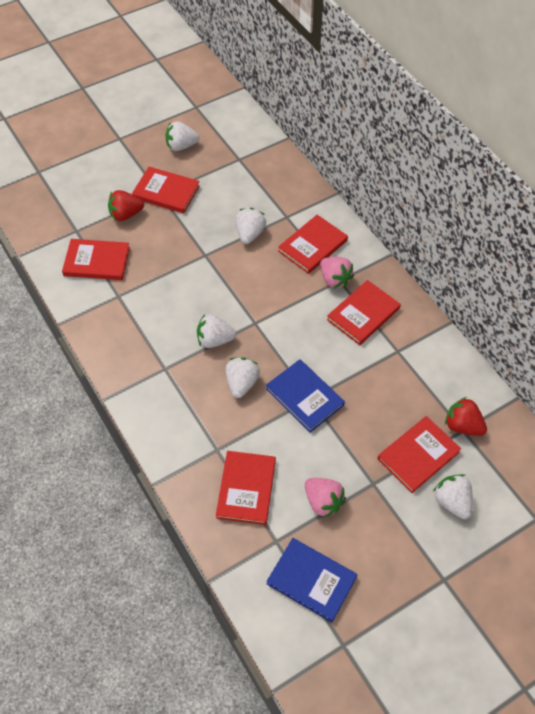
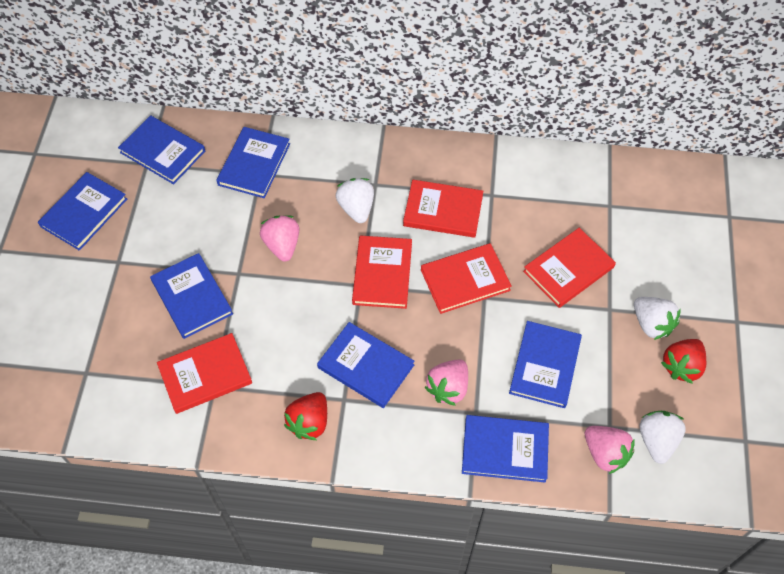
blue book: 2 -> 7
pink strawberry: 2 -> 3
red book: 6 -> 5
white strawberry: 5 -> 3

